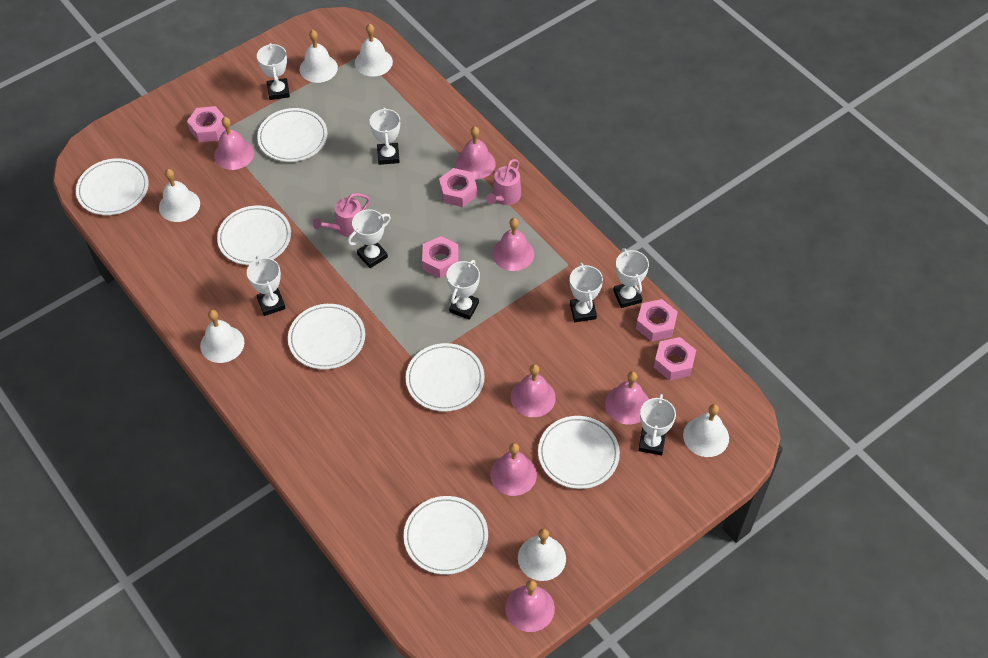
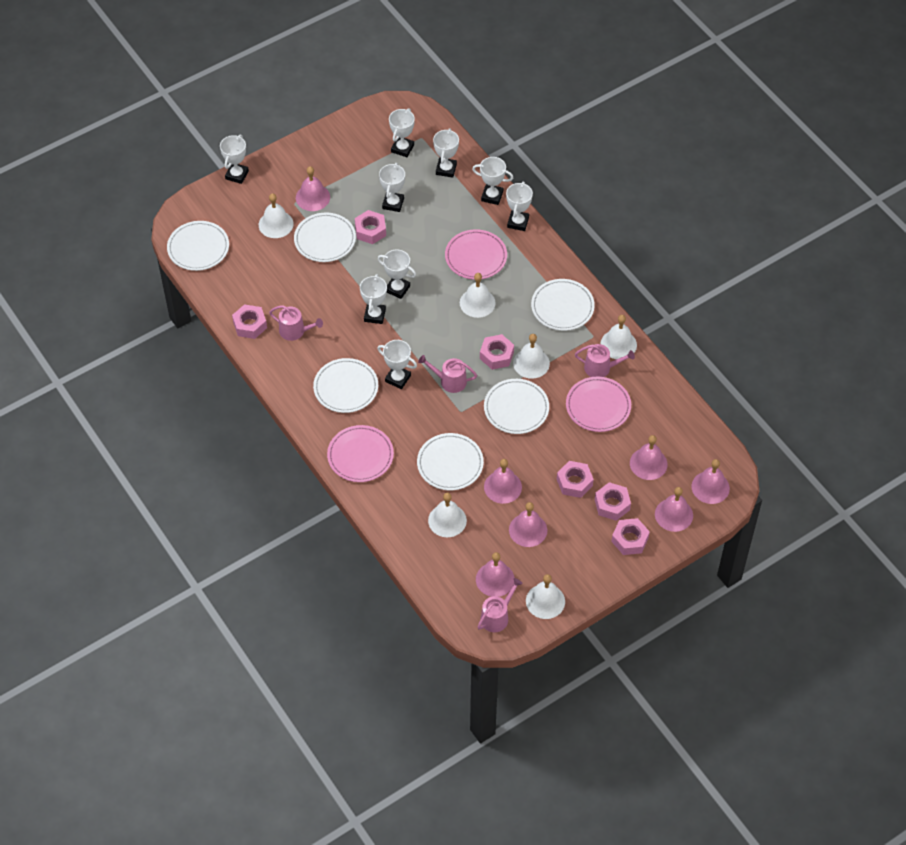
pink nut: 5 -> 6
pink plate: 0 -> 3
pink watering can: 2 -> 4
white plate: 7 -> 6
white trophy: 8 -> 9

